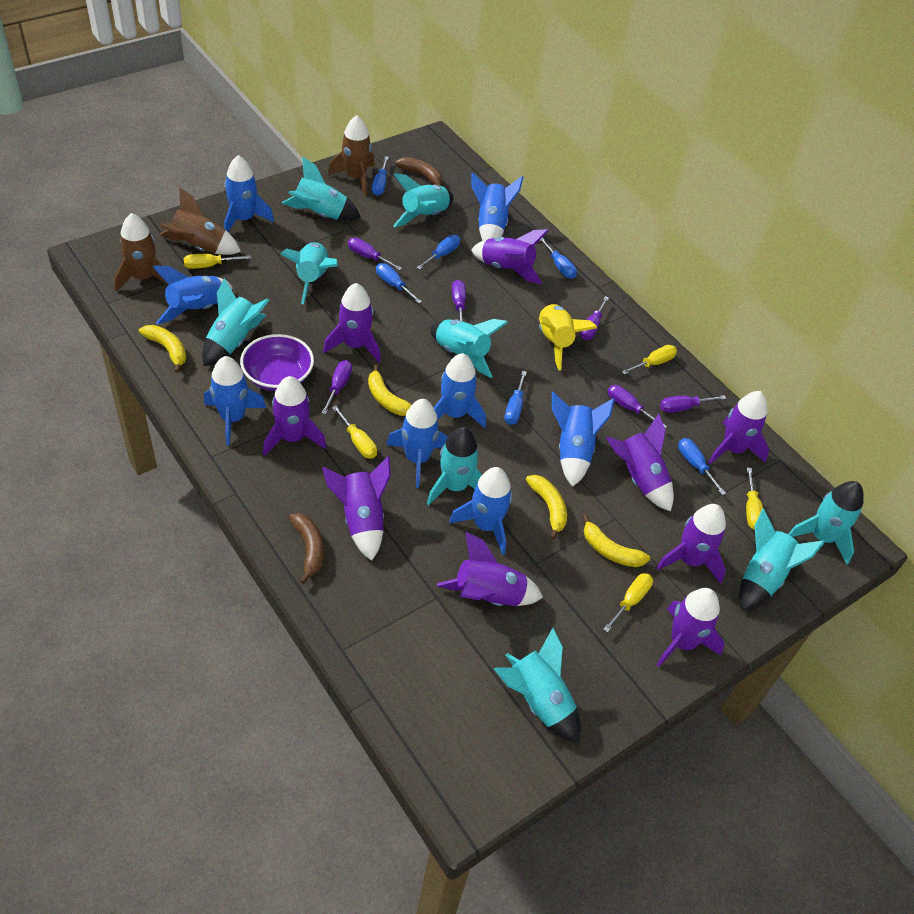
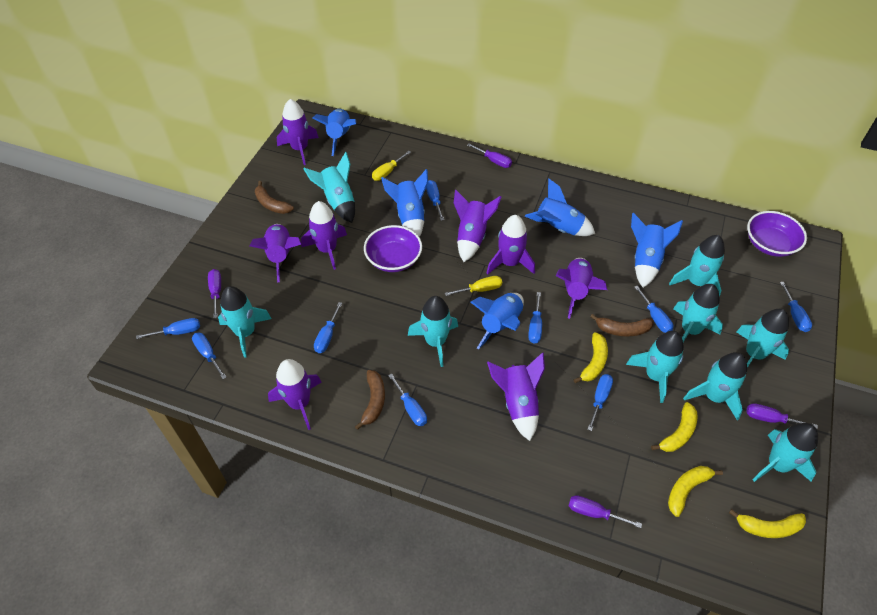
blue rocket: 8 -> 5
blue screwdriver: 6 -> 9
brown banana: 2 -> 3
brown rocket: 3 -> 0
purple bowl: 1 -> 2
purple rocket: 9 -> 8
purple screwdriver: 6 -> 4
yellow rocket: 1 -> 0
yellow screwdriver: 5 -> 2

